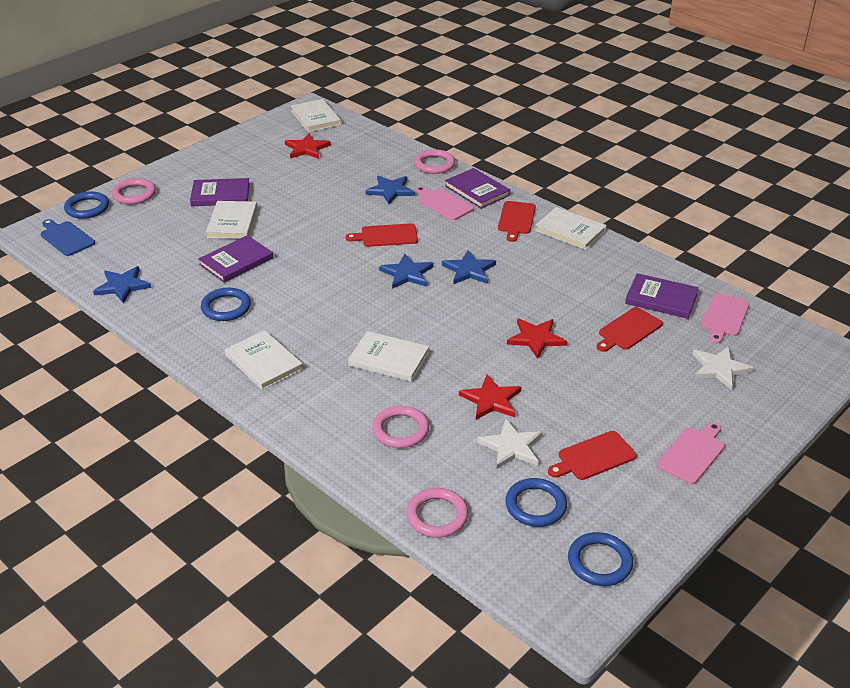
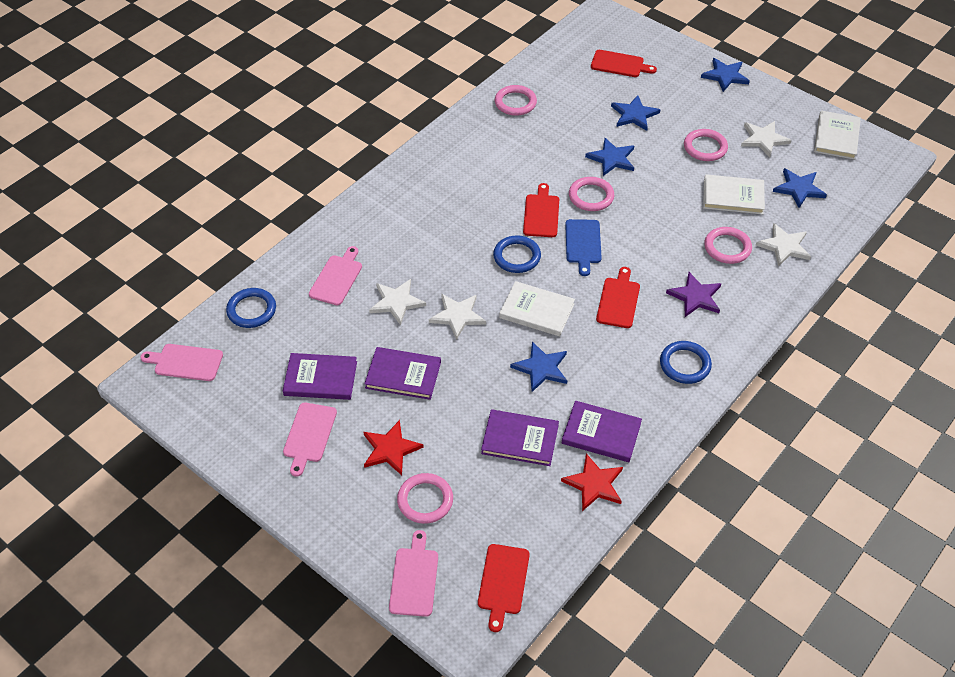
blue ring: 4 -> 3
blue star: 4 -> 5
pink cutting board: 3 -> 4
pink ring: 4 -> 5
purple star: 0 -> 1
red star: 3 -> 2
white book: 5 -> 3
white star: 2 -> 4

